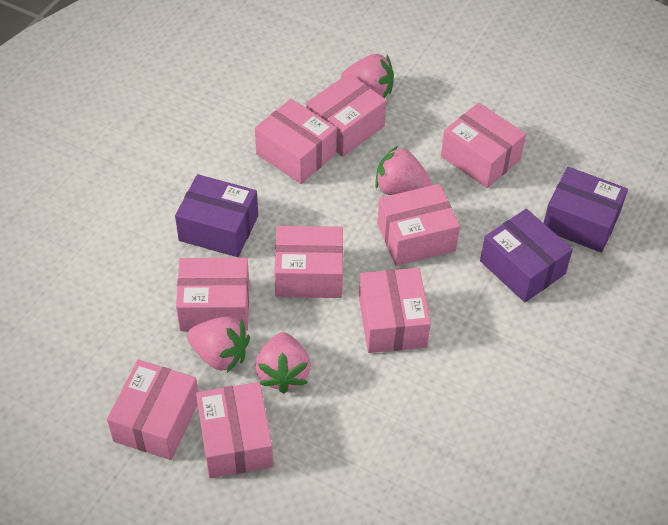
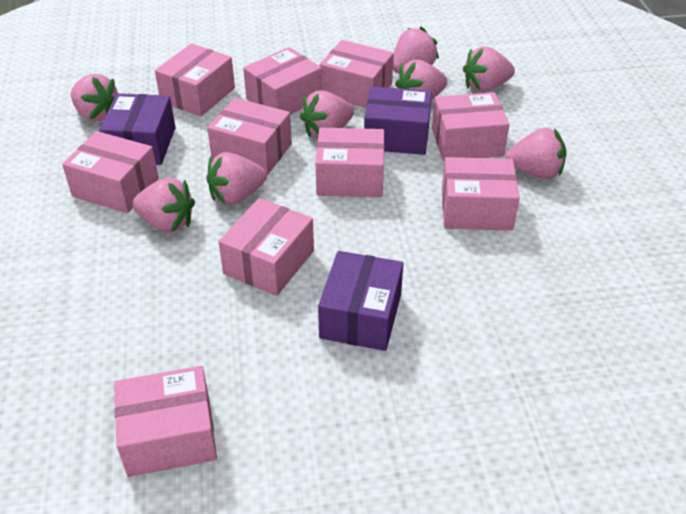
pink box: 9 -> 10
pink strawberry: 4 -> 8

